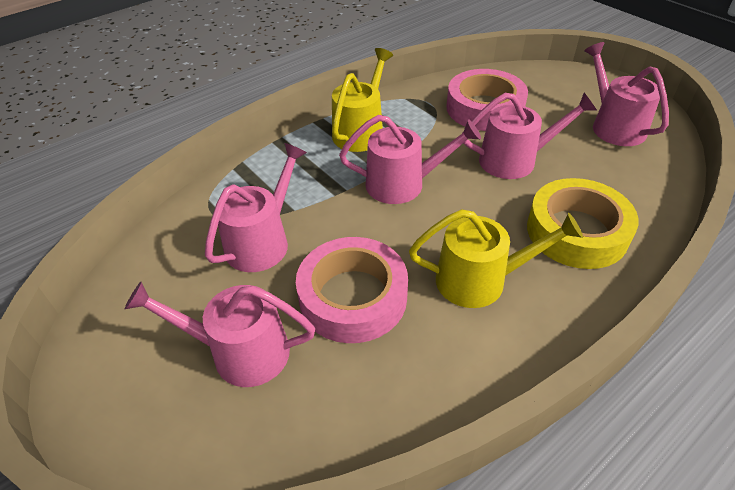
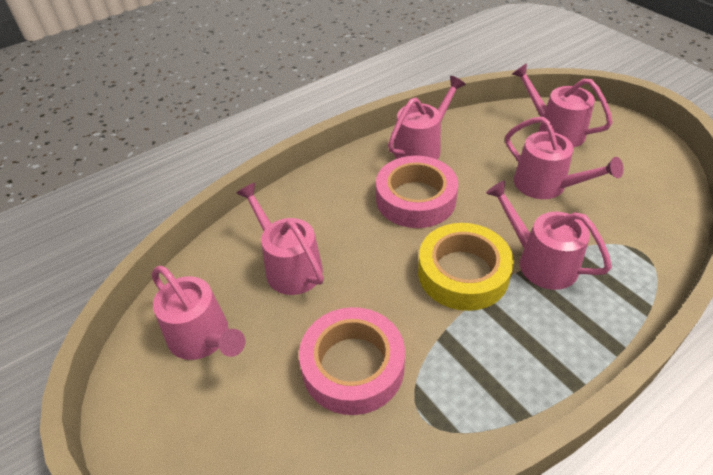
pink watering can: 5 -> 6
yellow watering can: 2 -> 0

